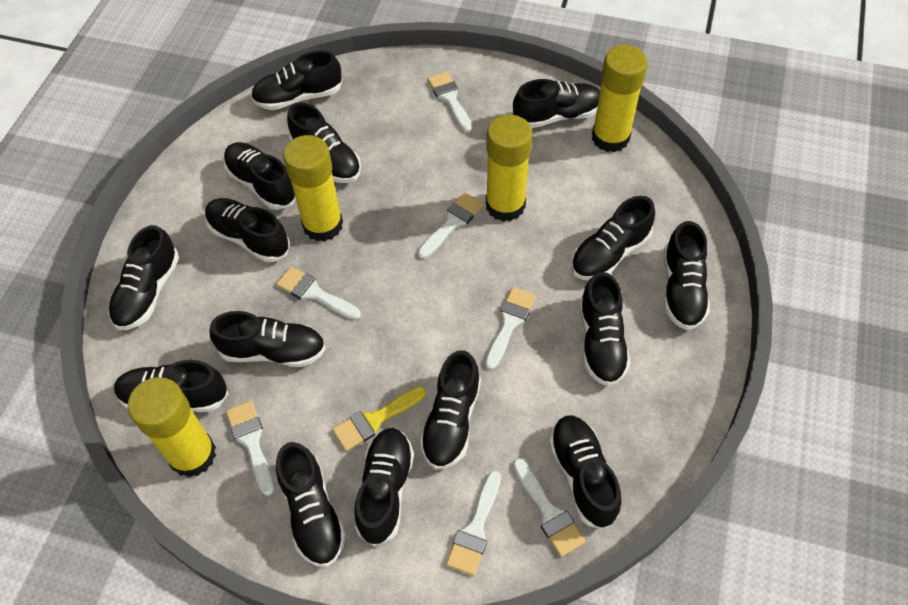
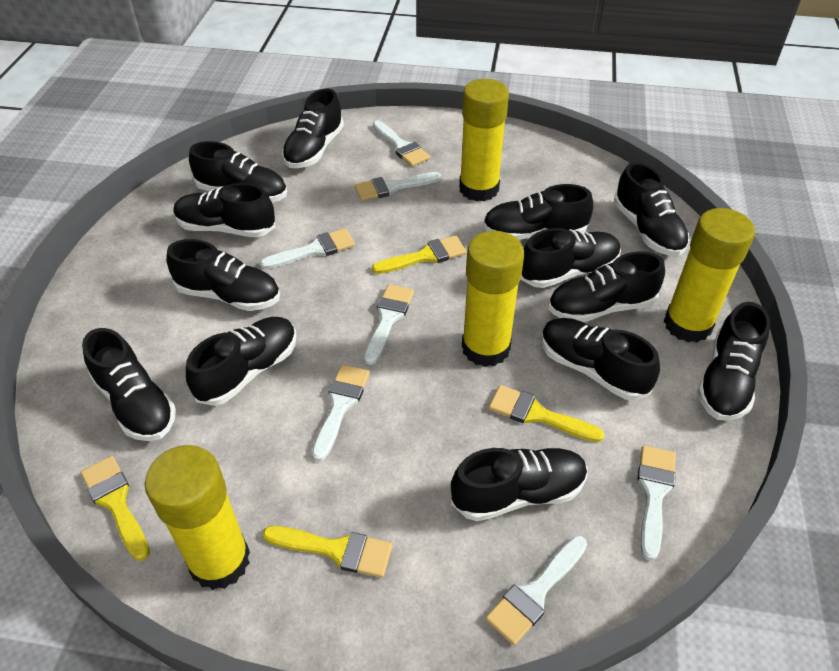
black shoe: 15 -> 13
yellow brush: 1 -> 4

